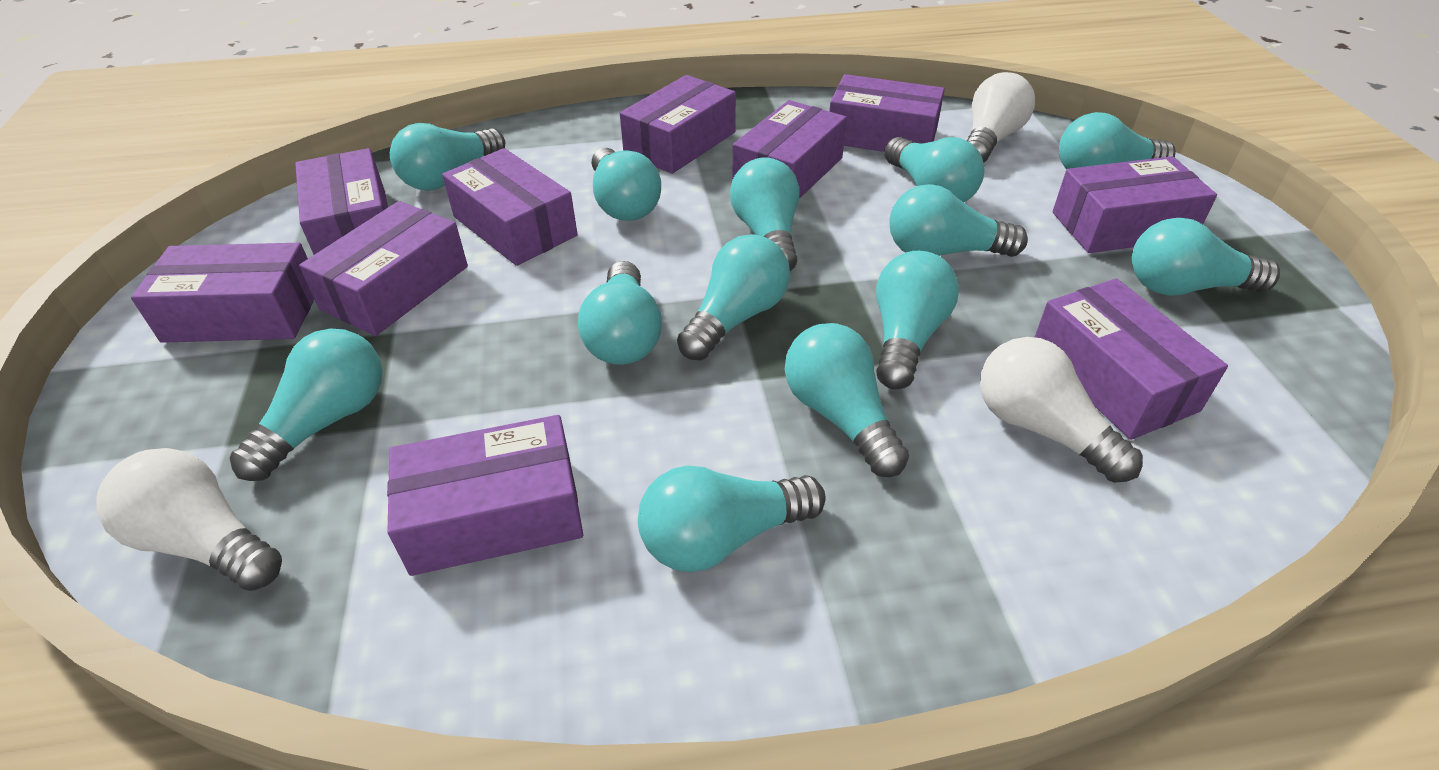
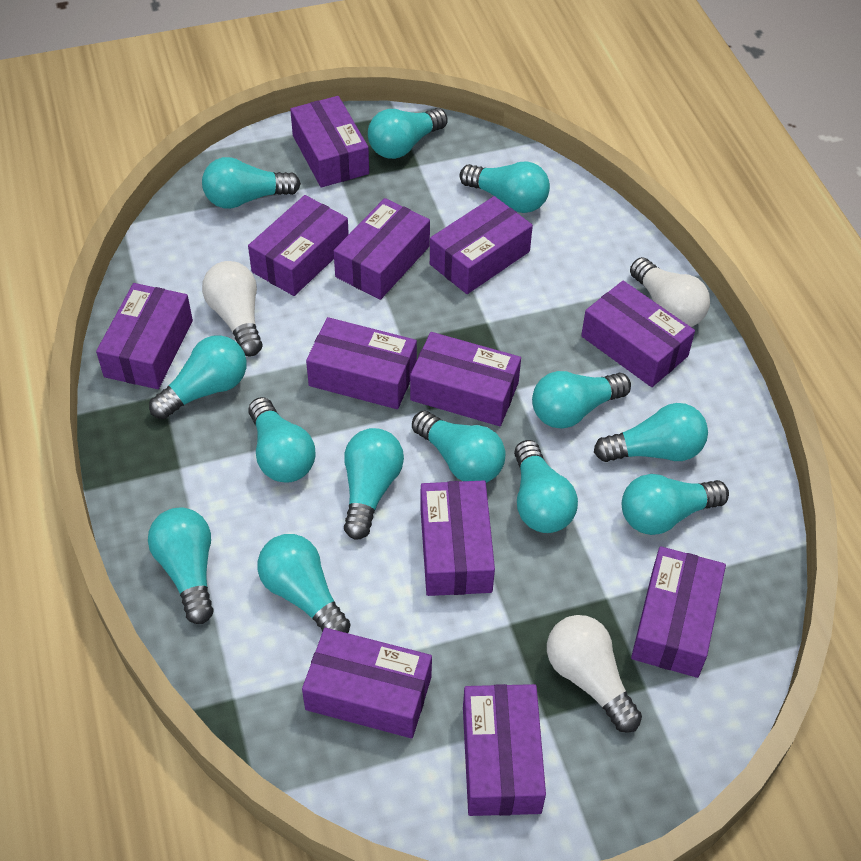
purple box: 10 -> 12

